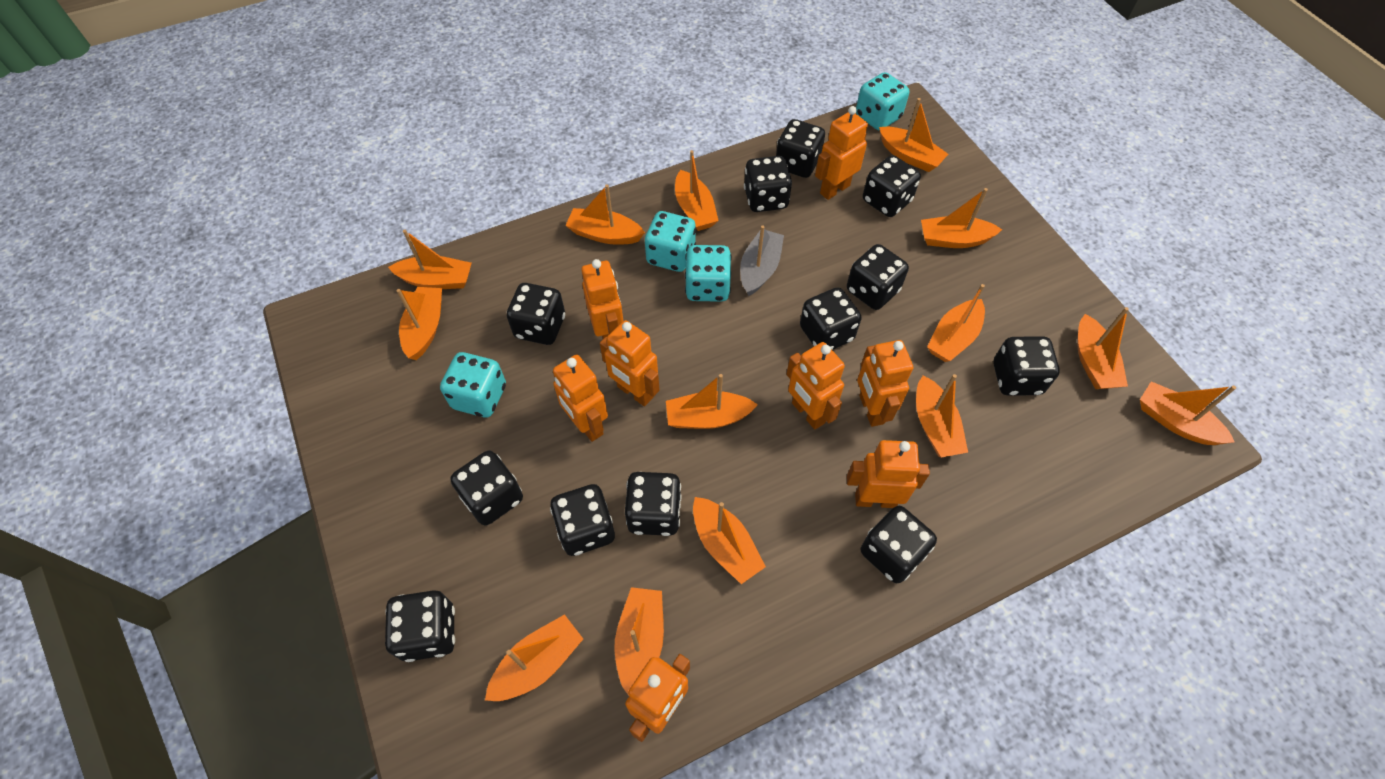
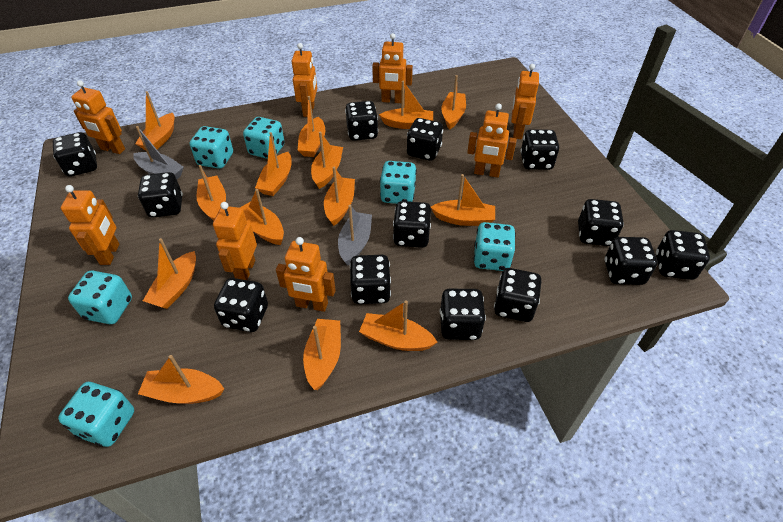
black dice: 12 -> 13
grey boat: 1 -> 2
turquoise dice: 4 -> 6

